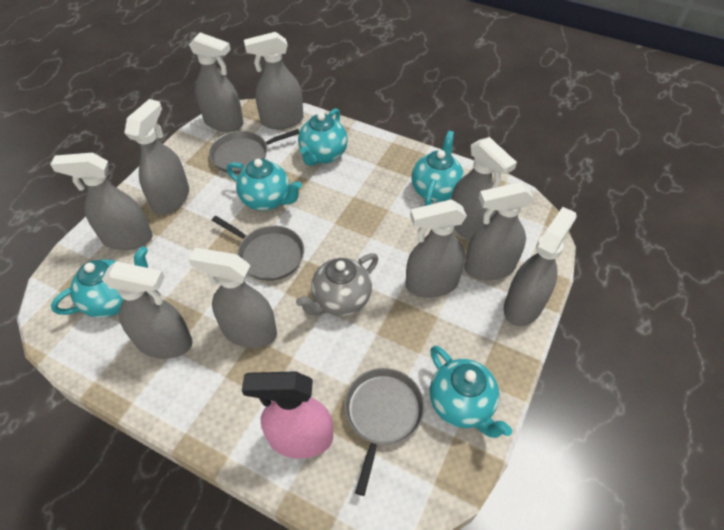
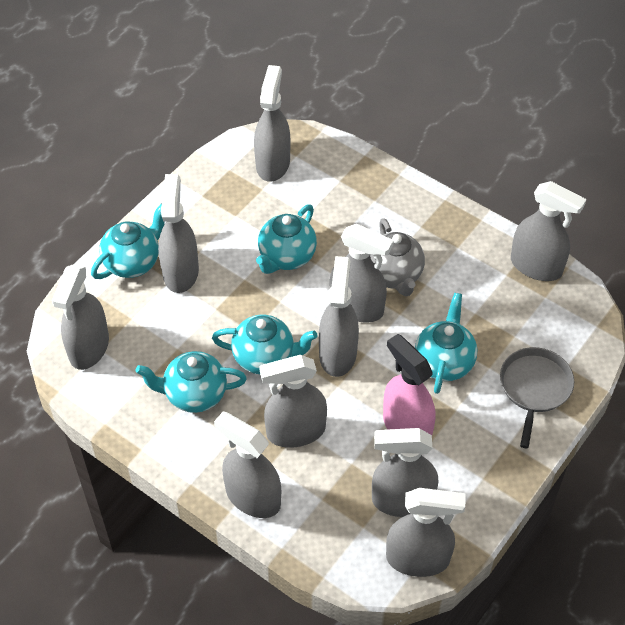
grey pan: 3 -> 1

